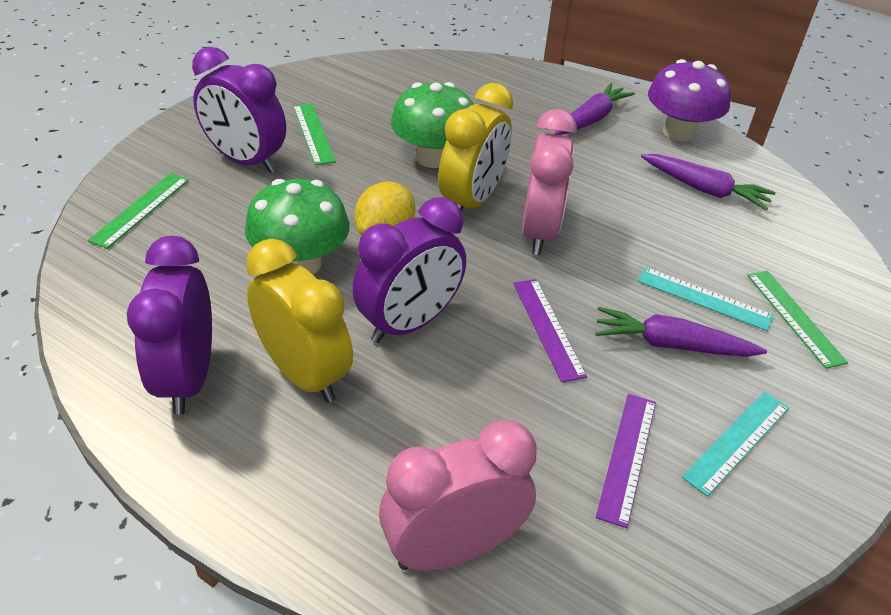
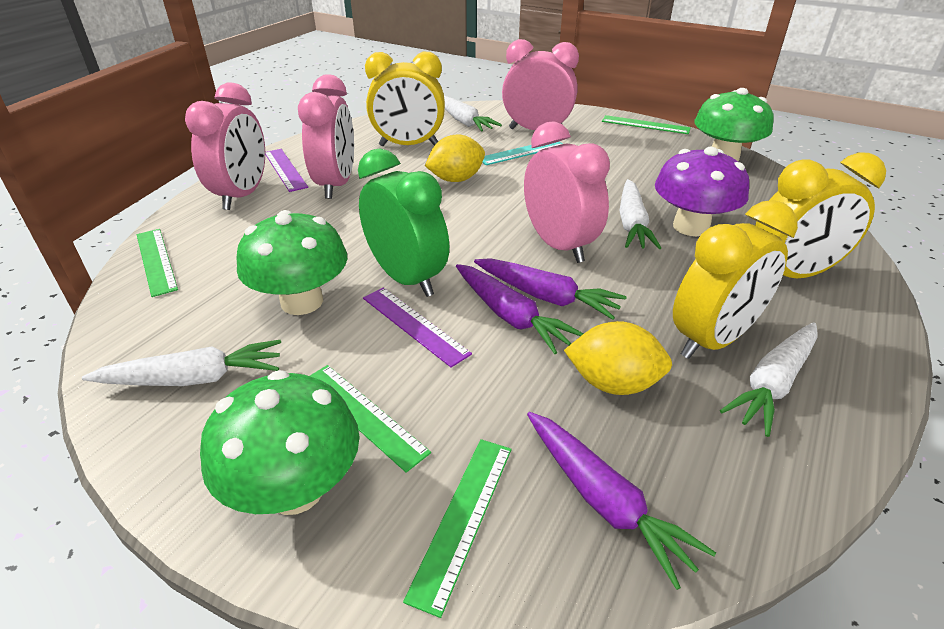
green clock: 0 -> 1
green mushroom: 2 -> 3
green ruler: 3 -> 4
pink clock: 2 -> 4
purple clock: 3 -> 0
turquoise ruler: 2 -> 1
white carrot: 0 -> 4
yellow clock: 2 -> 3
yellow lemon: 1 -> 2

